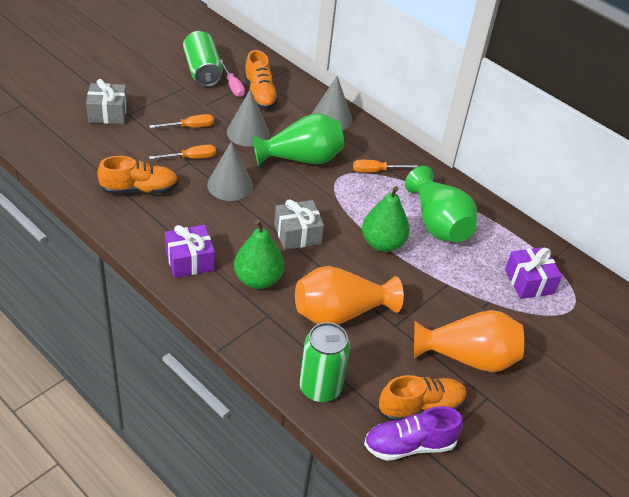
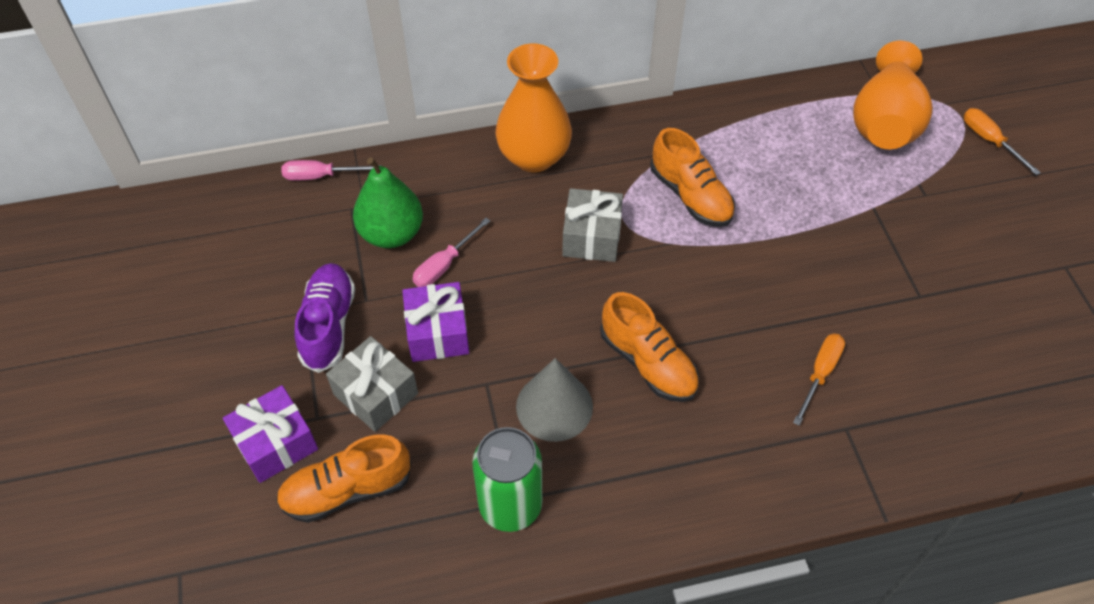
green can: 2 -> 1
green pear: 2 -> 1
green vase: 2 -> 0
grey cone: 3 -> 1
orange screwdriver: 3 -> 2
pink screwdriver: 1 -> 2

